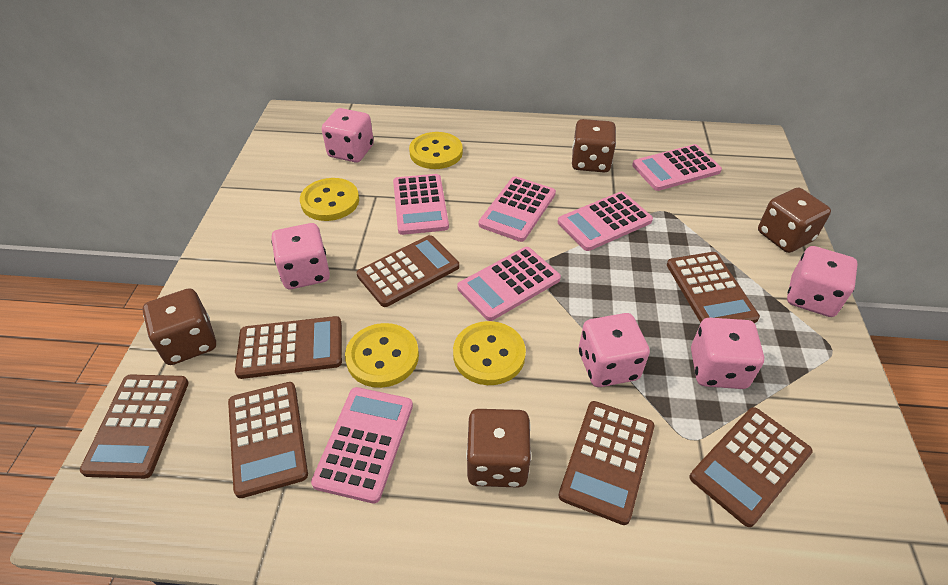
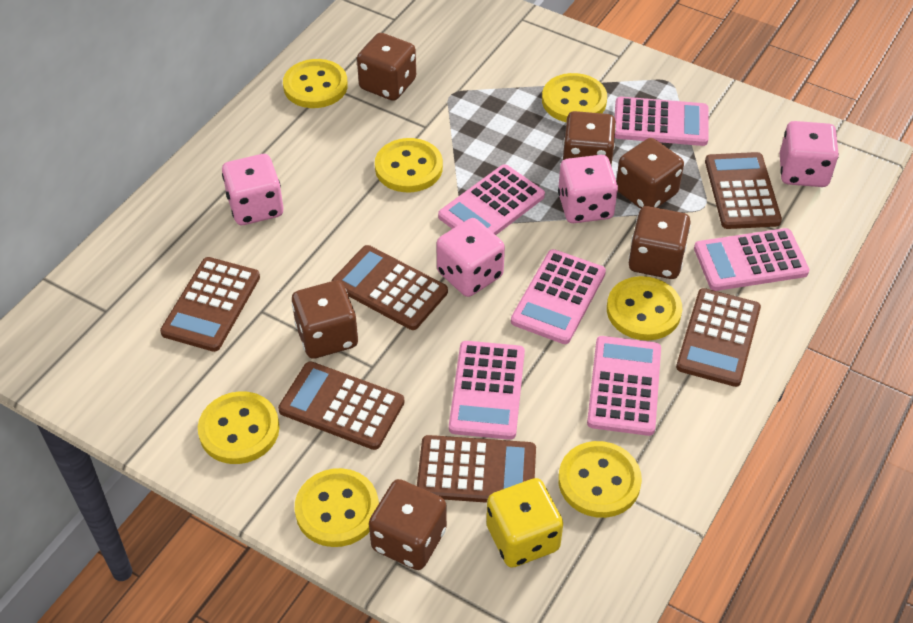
brown calculator: 7 -> 6
brown dice: 4 -> 6
pink dice: 5 -> 4
yellow button: 4 -> 7
yellow dice: 0 -> 1

